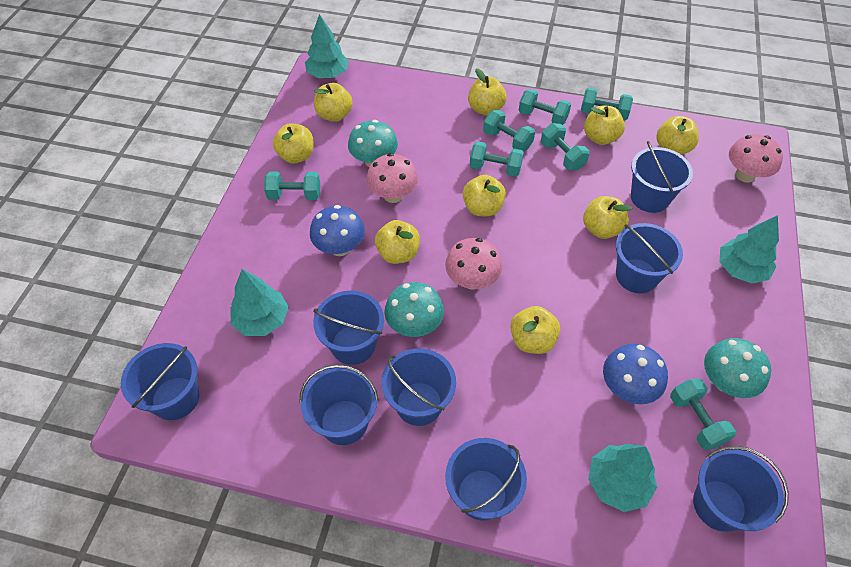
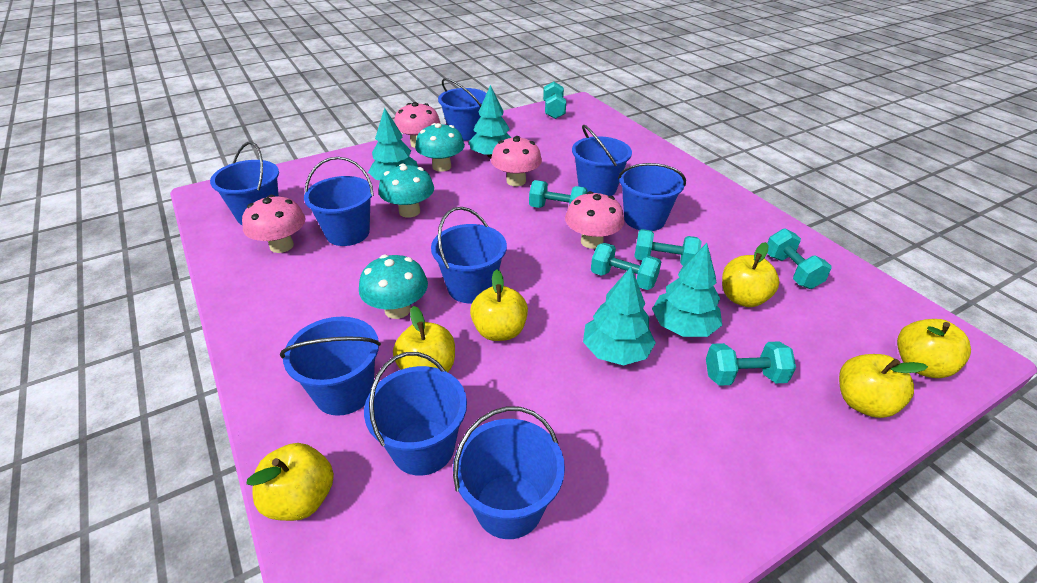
blue bucket: 8 -> 9
blue mushroom: 2 -> 0
pink mushroom: 3 -> 4
turquoise dumbbell: 7 -> 6
yellow apple: 9 -> 6

